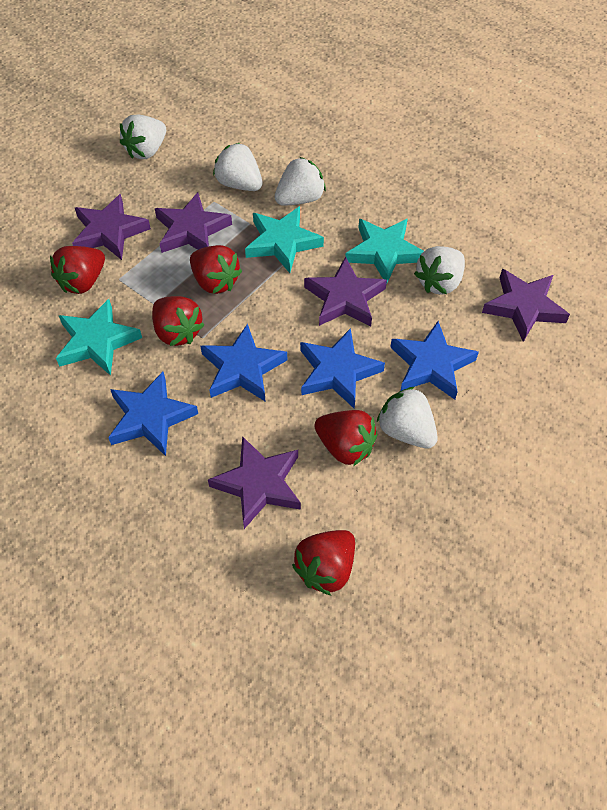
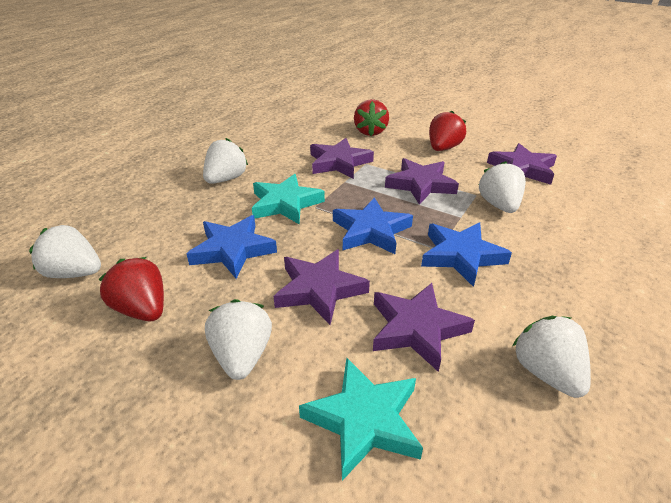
blue star: 4 -> 3
red strawberry: 5 -> 3
turquoise star: 3 -> 2

